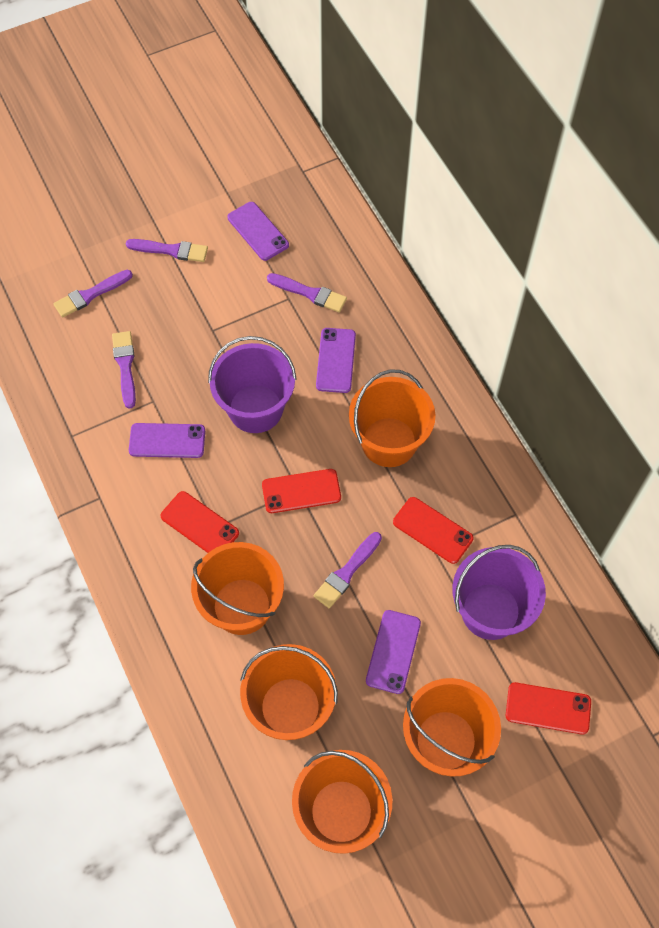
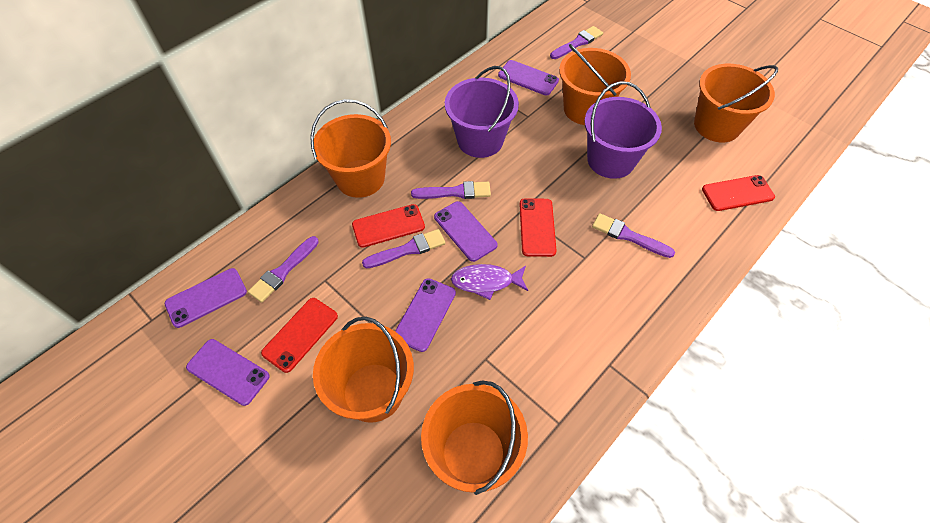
purple fish: 0 -> 1
purple phone: 4 -> 5

